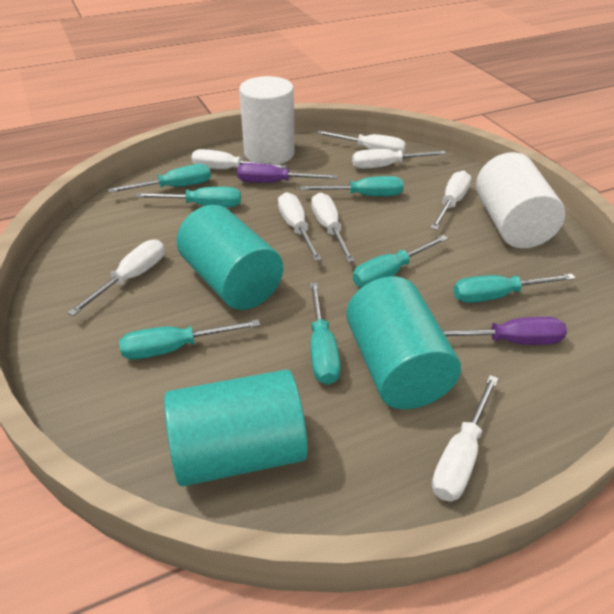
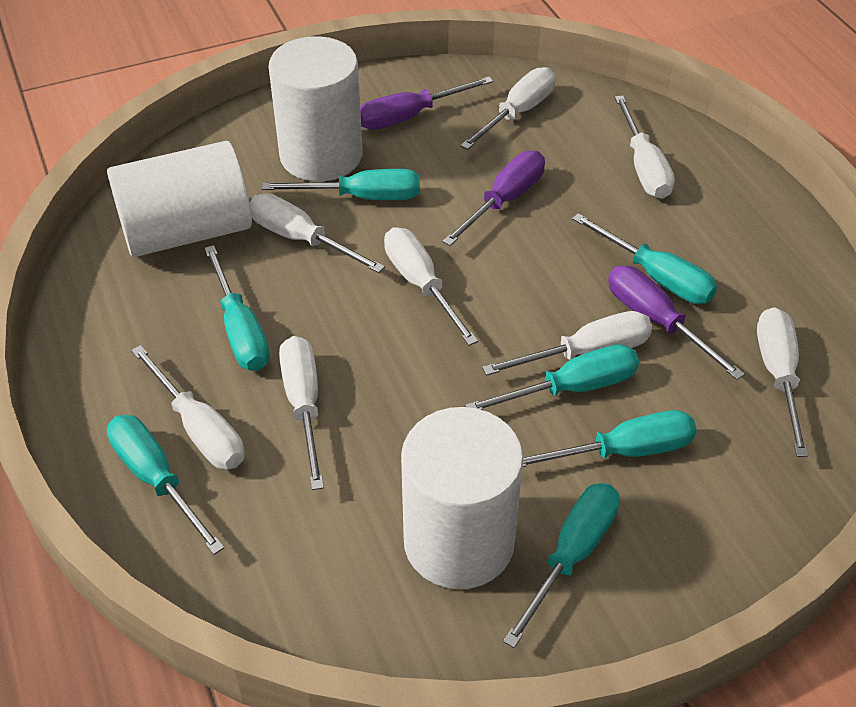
purple screwdriver: 2 -> 3
turquoise cylinder: 3 -> 0
white cylinder: 2 -> 3

